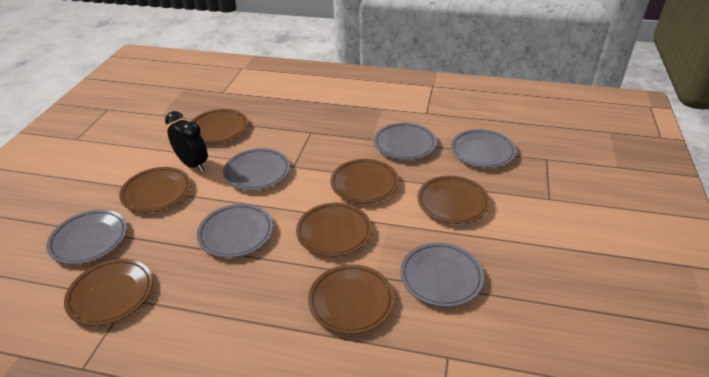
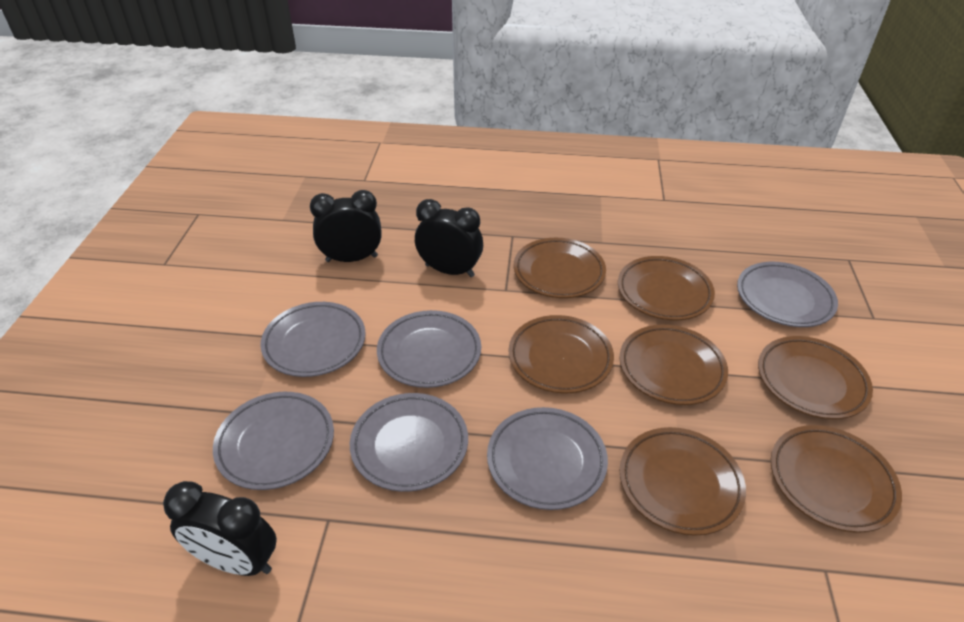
black clock: 1 -> 3

